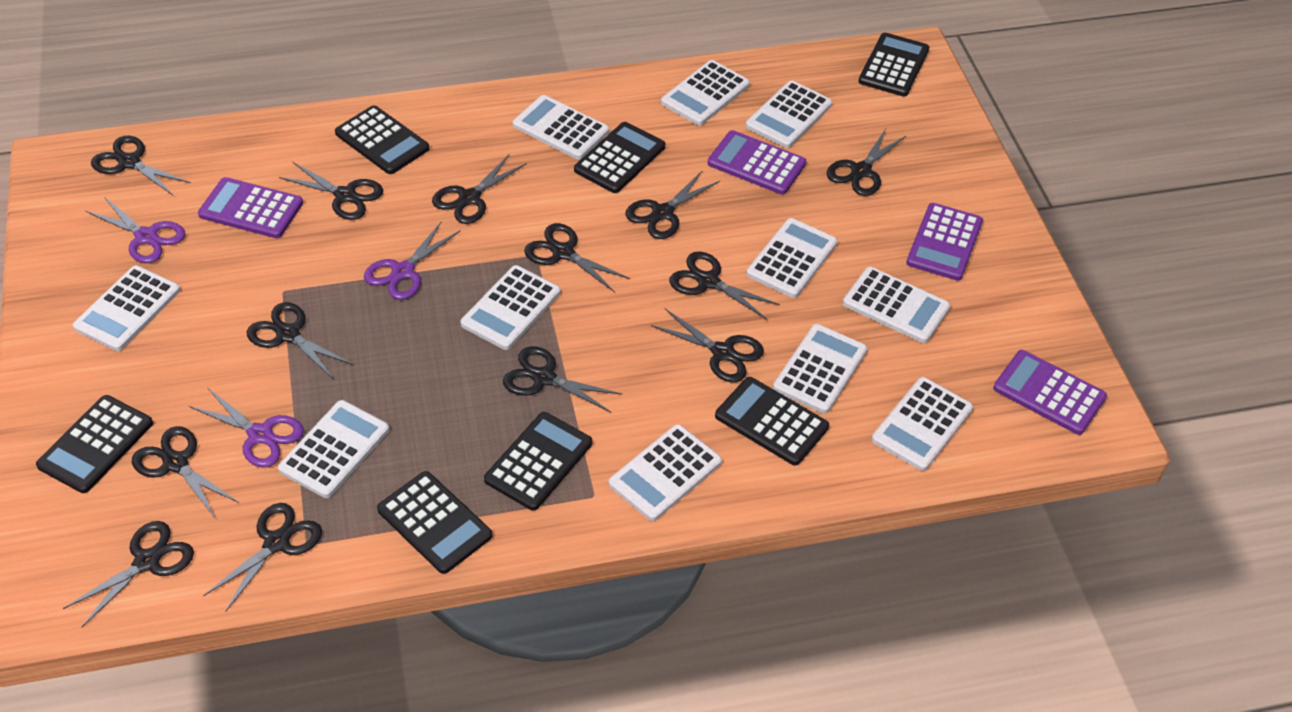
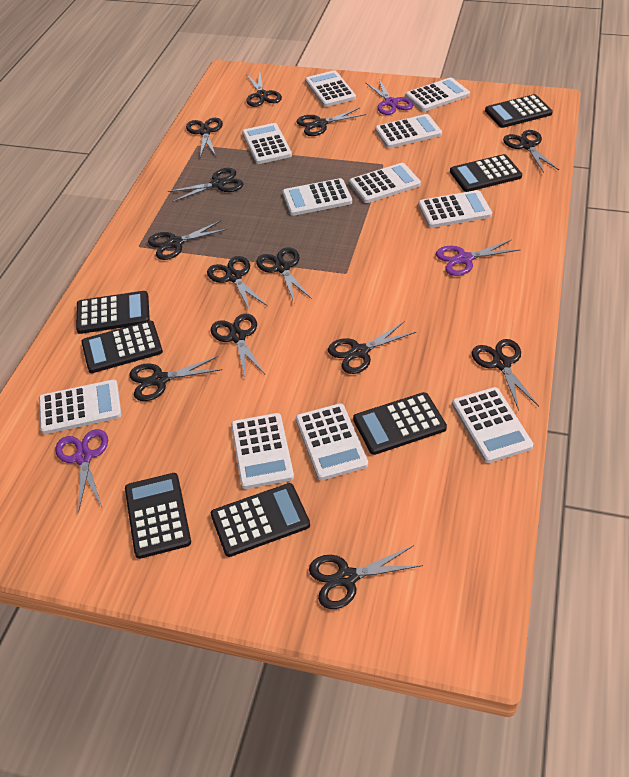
purple calculator: 4 -> 0

